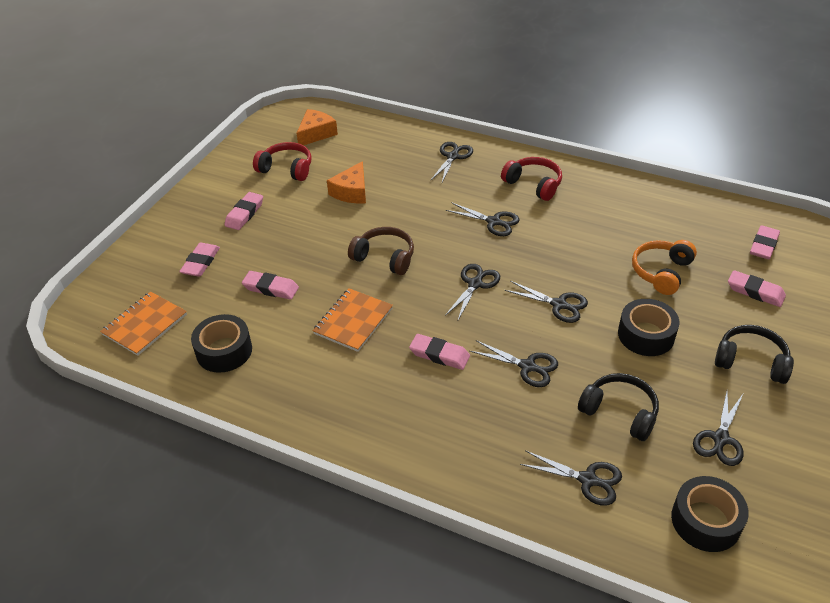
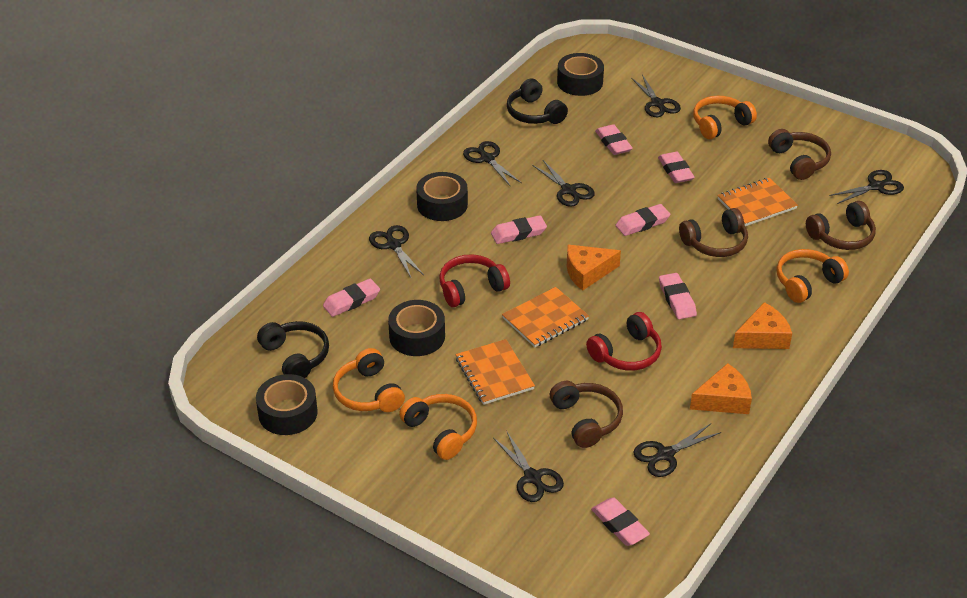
black tape: 3 -> 4
brown headphones: 1 -> 4
orange cheese: 2 -> 3
orange headphones: 1 -> 4
orange notebook: 2 -> 3
pink eraser: 6 -> 7

